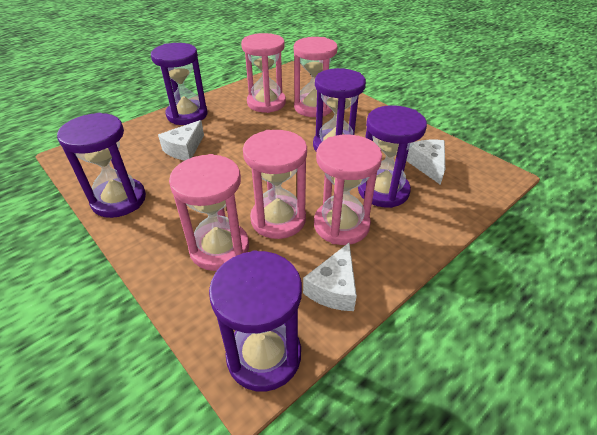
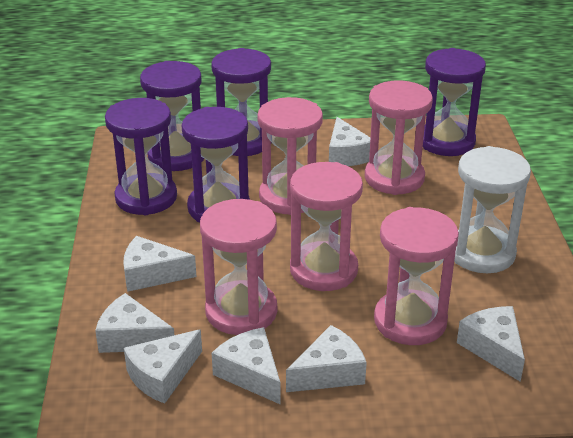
white cheese: 3 -> 7
white hourglass: 0 -> 1

